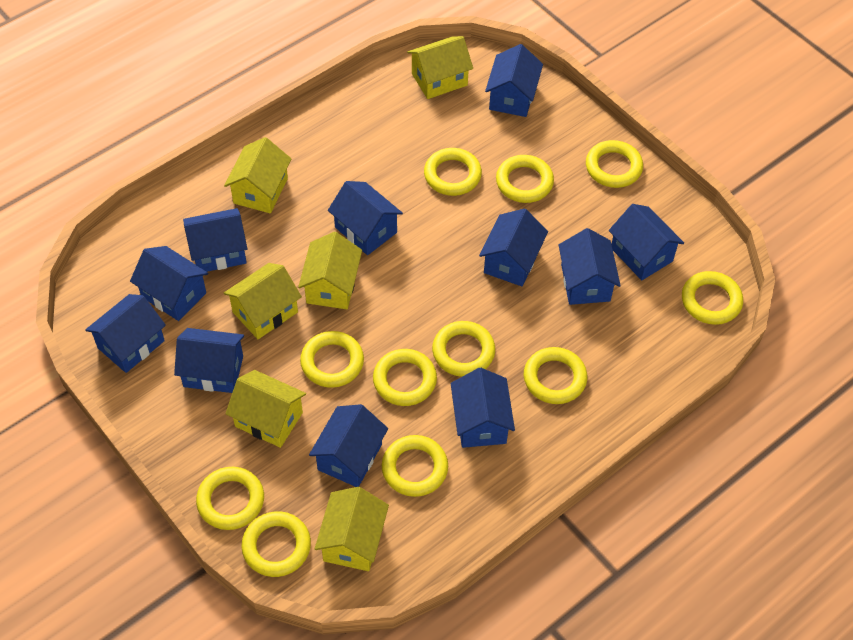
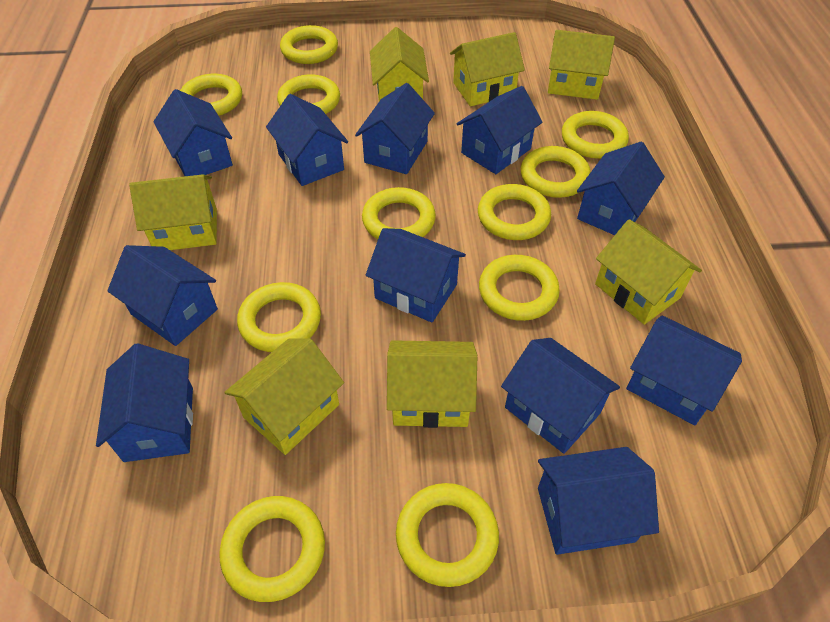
yellow house: 6 -> 7

